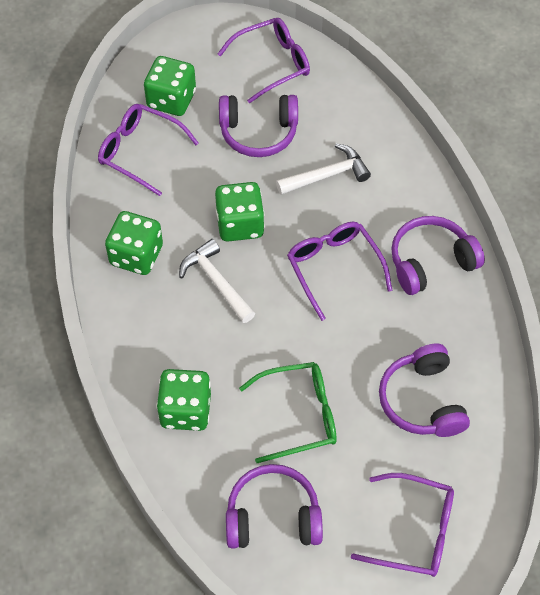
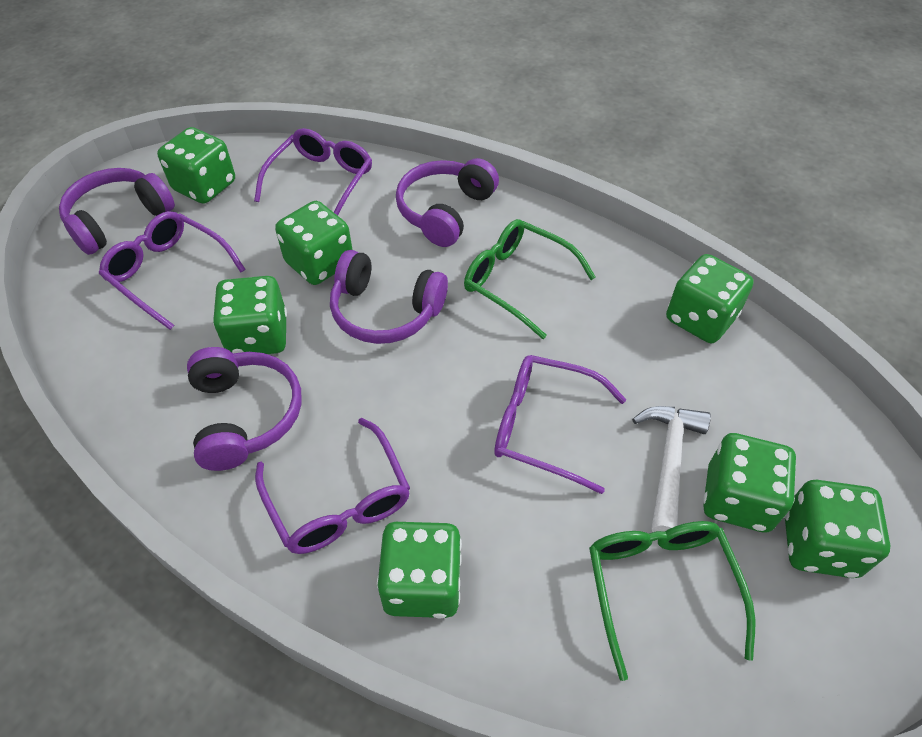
green dice: 4 -> 7
green glasses: 1 -> 2
white hammer: 2 -> 1

